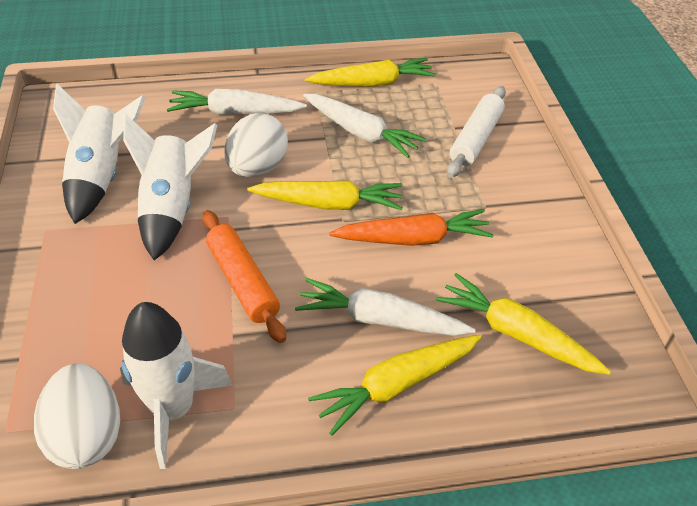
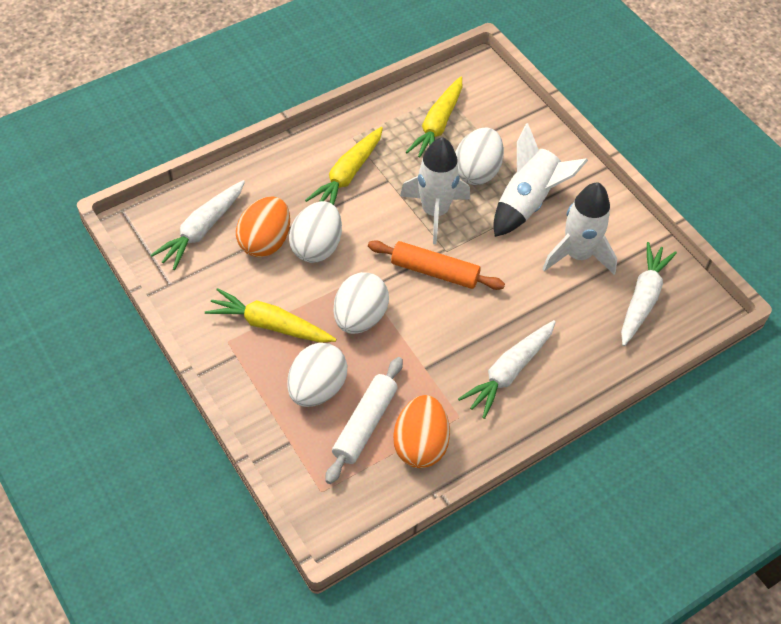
orange carrot: 1 -> 0
orange egg: 0 -> 2
white egg: 2 -> 4
yellow carrot: 4 -> 3

